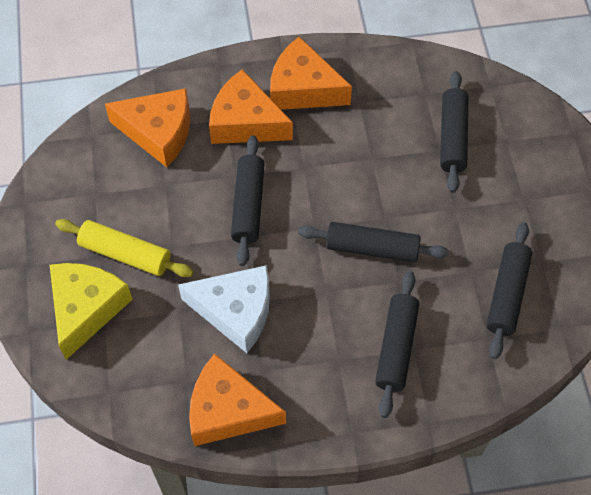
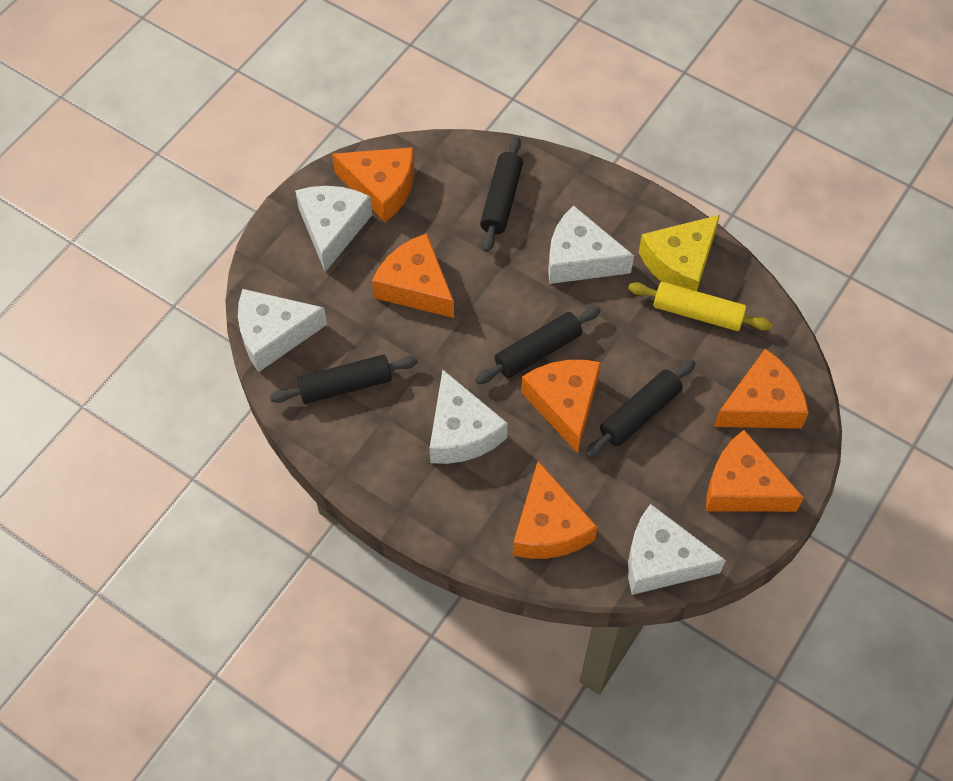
black rolling pin: 5 -> 4
orange cheese: 4 -> 6
white cheese: 1 -> 5

